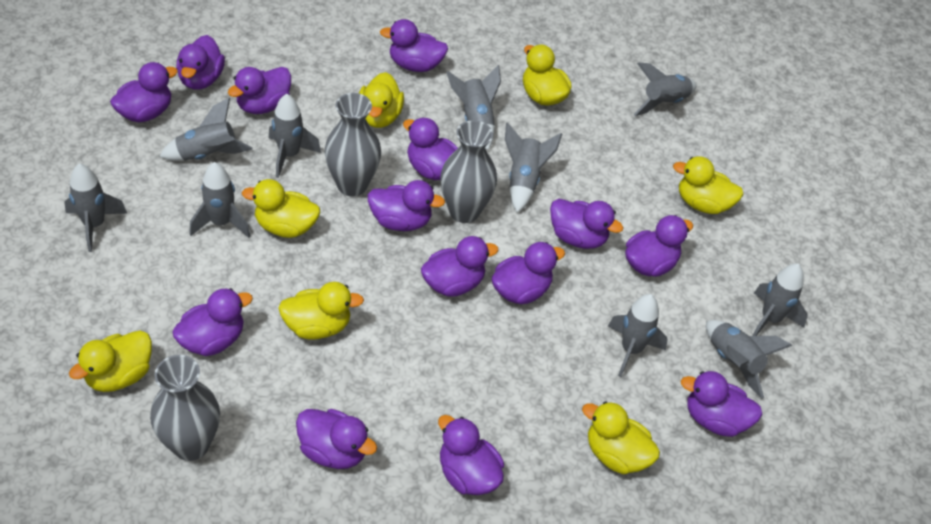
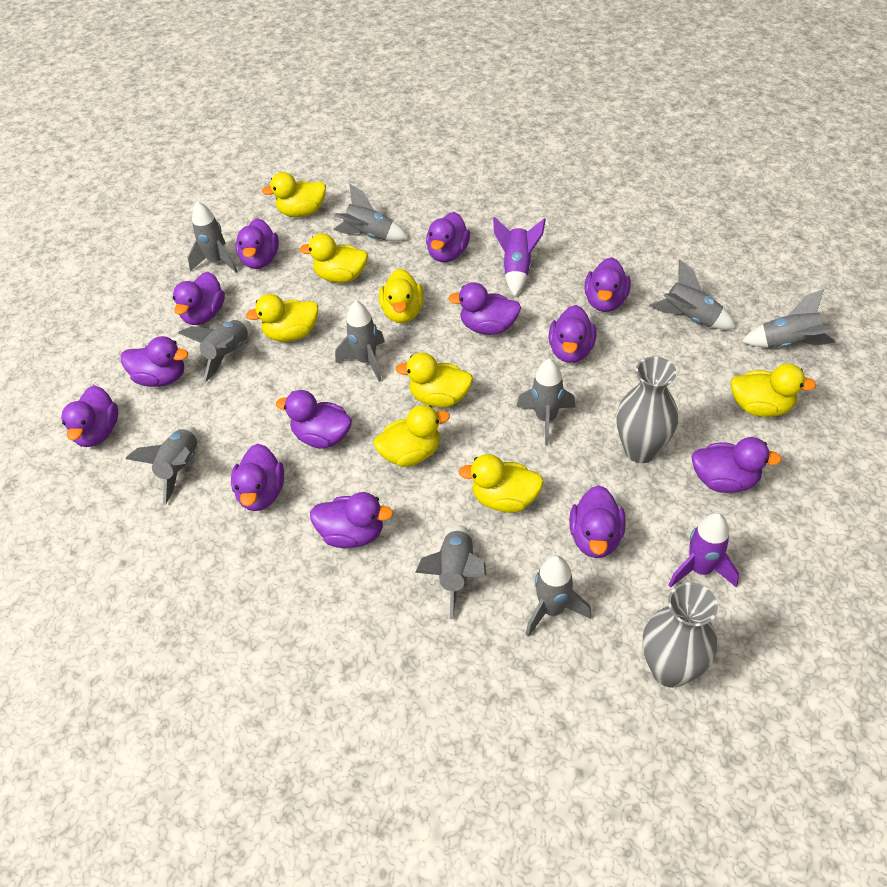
grey vase: 3 -> 2
purple duck: 14 -> 13
purple rocket: 0 -> 2
yellow duck: 7 -> 8

